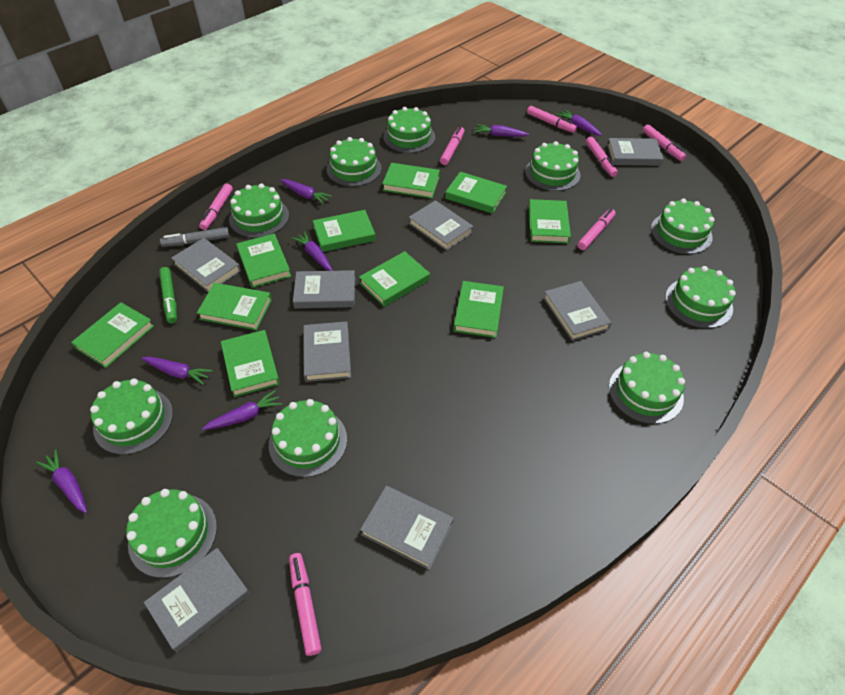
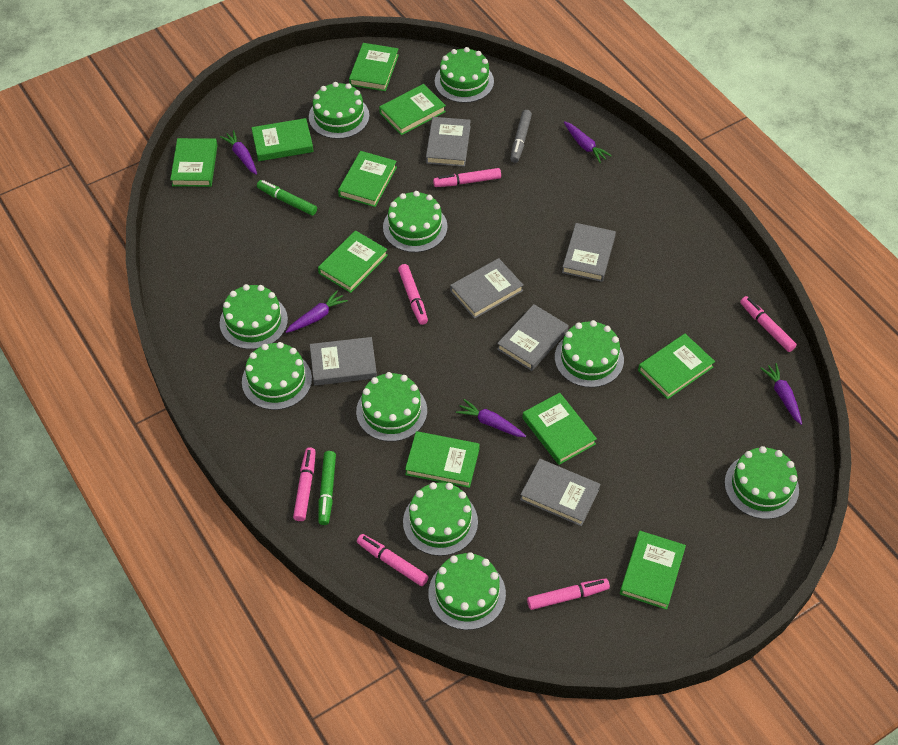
green marker: 1 -> 2
grey book: 8 -> 6
pink marker: 7 -> 6
purple carrot: 7 -> 5

